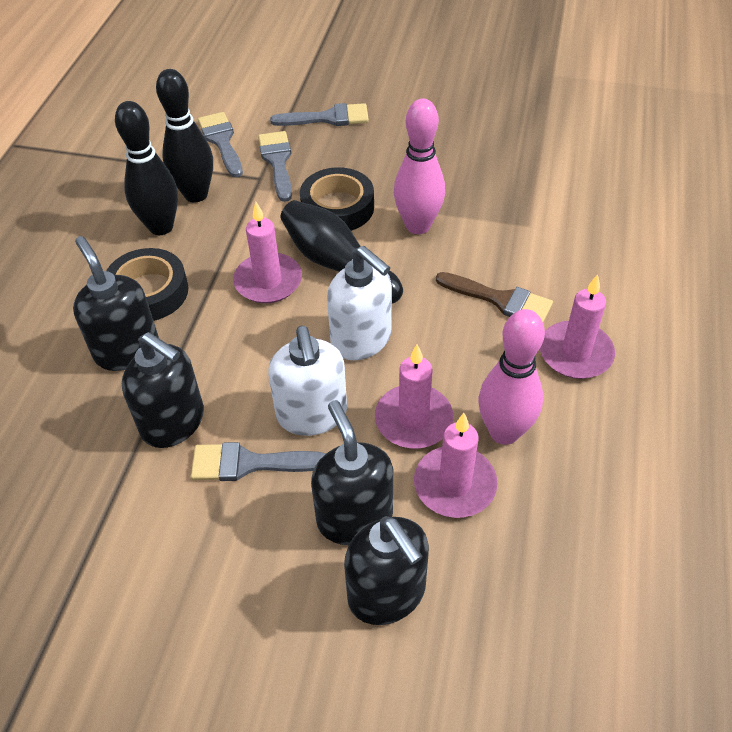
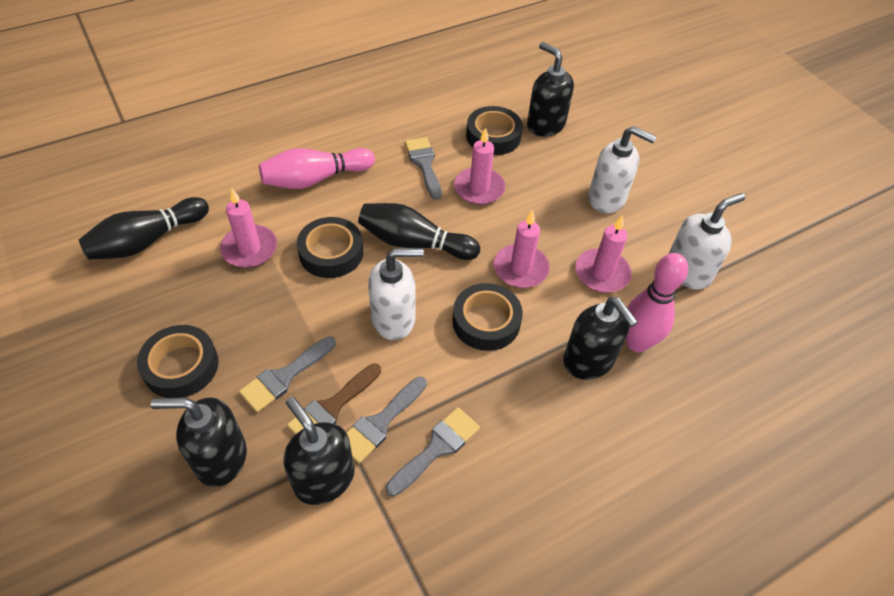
black bowling pin: 3 -> 2
black tape: 2 -> 4
white soap dispenser: 2 -> 3

